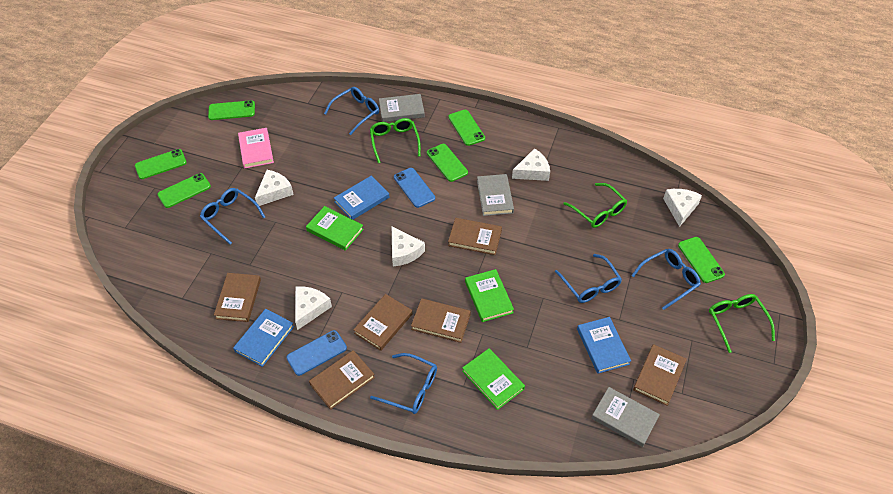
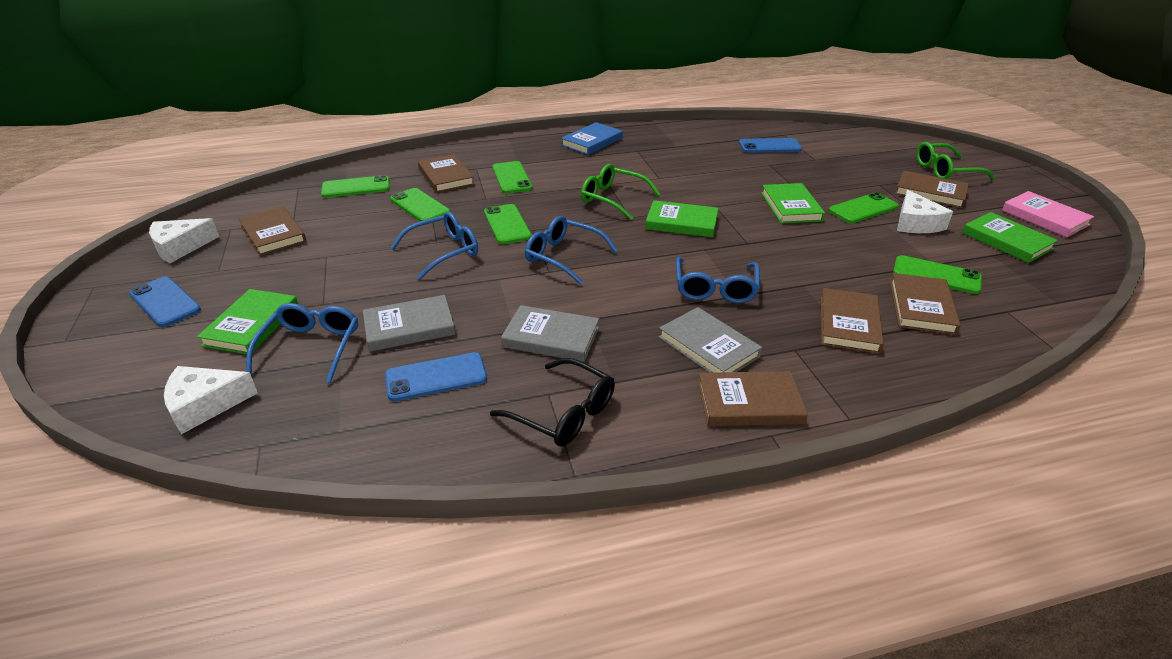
black glasses: 0 -> 1
blue book: 3 -> 1
blue glasses: 5 -> 4
blue phone: 2 -> 3
green book: 3 -> 4
green glasses: 3 -> 2
white cheese: 5 -> 3

